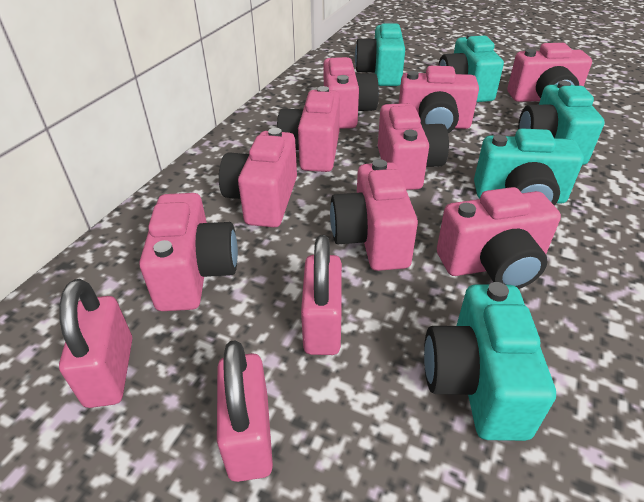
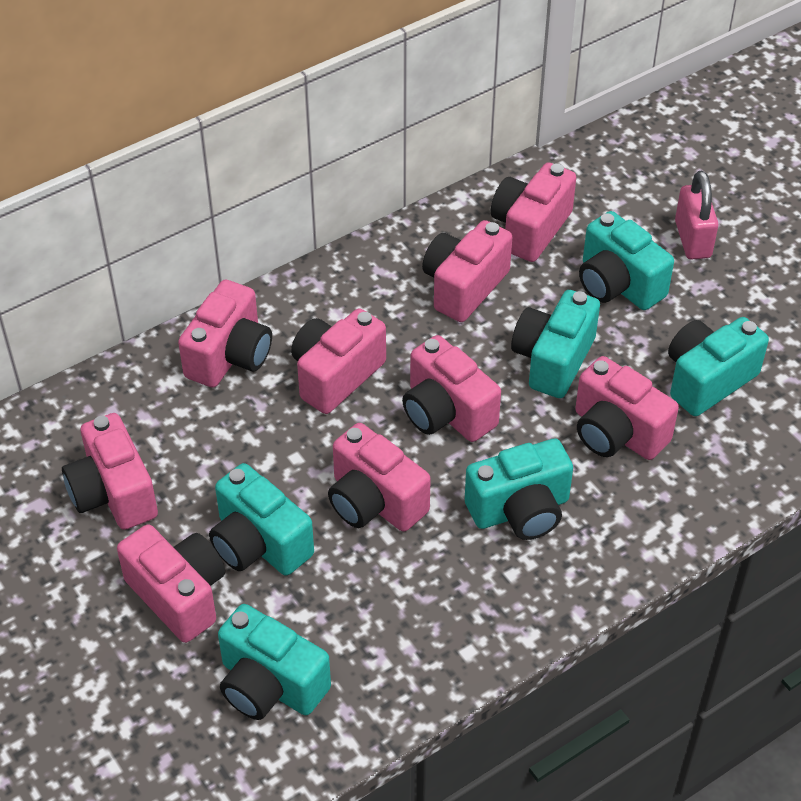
pink padlock: 3 -> 1
turquoise camera: 5 -> 6

